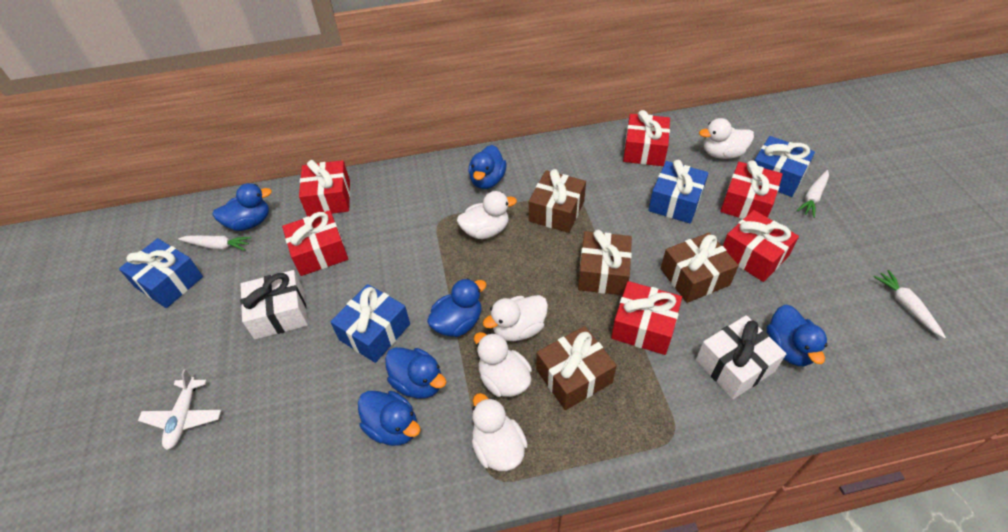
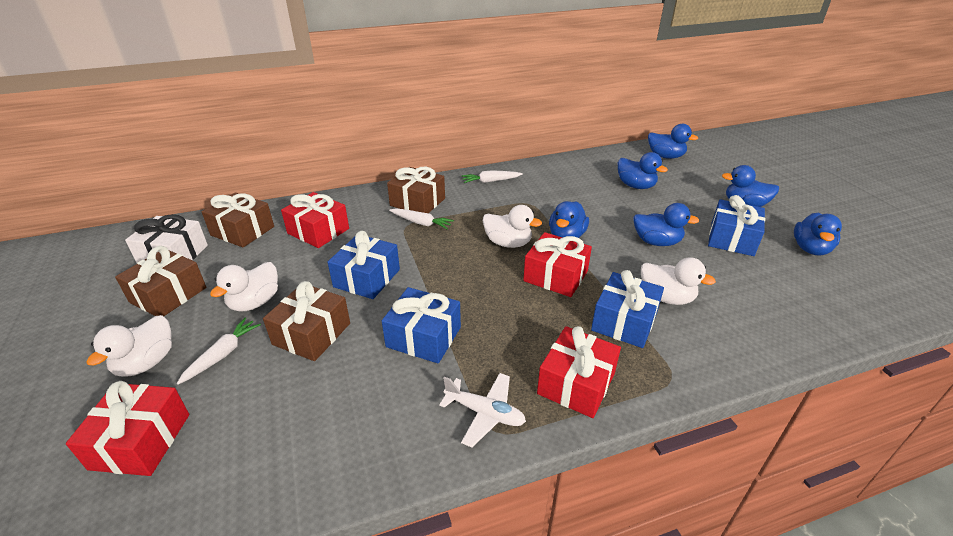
red gift: 6 -> 4
white duck: 5 -> 4
white gift: 2 -> 1

